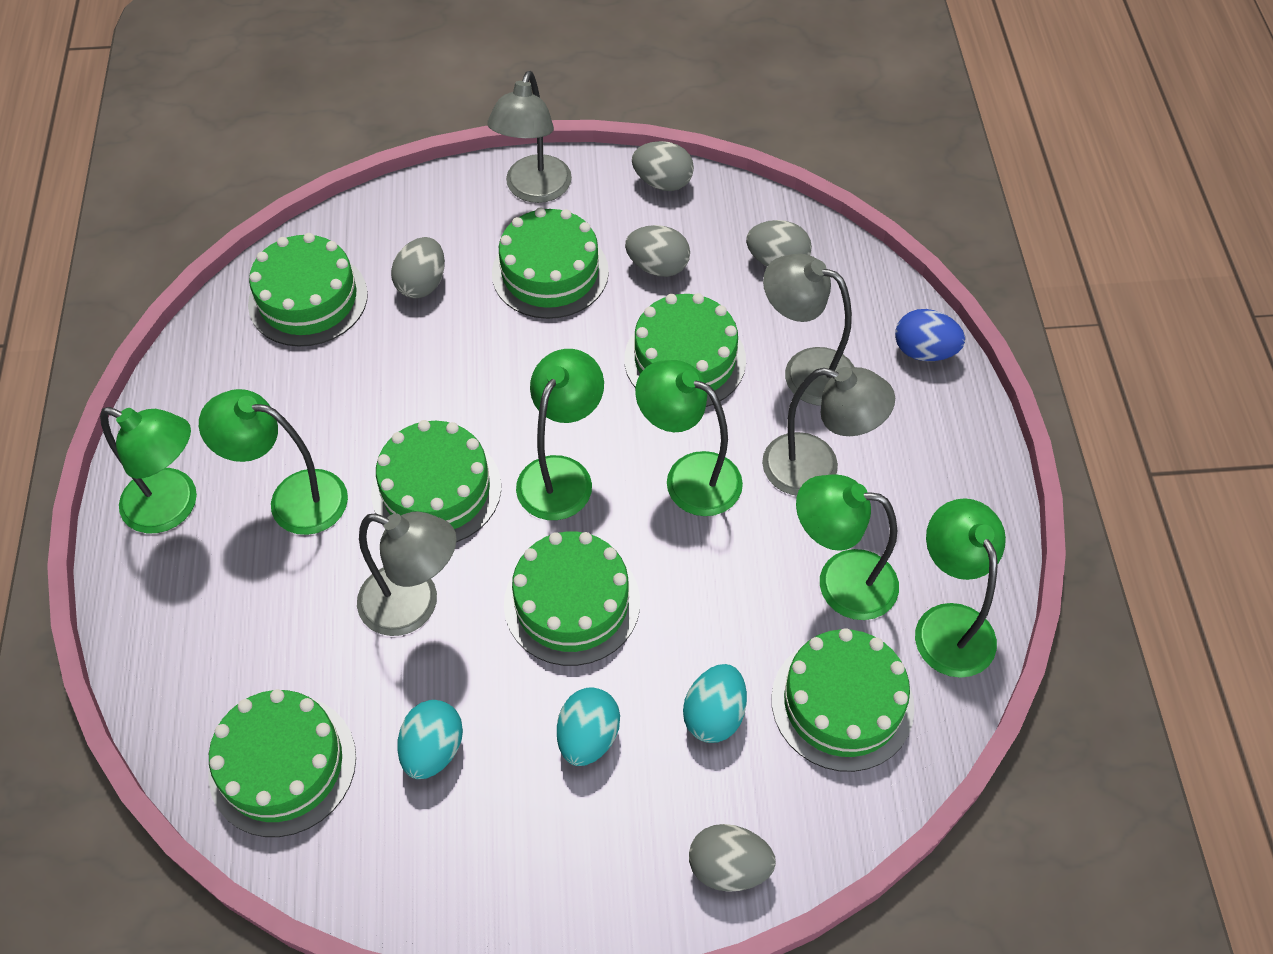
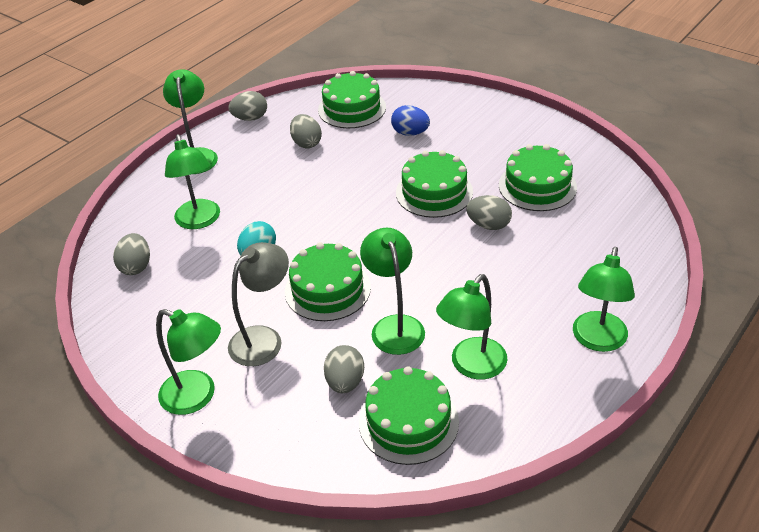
green cake: 7 -> 5
grey lamp: 4 -> 1
turquoise egg: 3 -> 1

